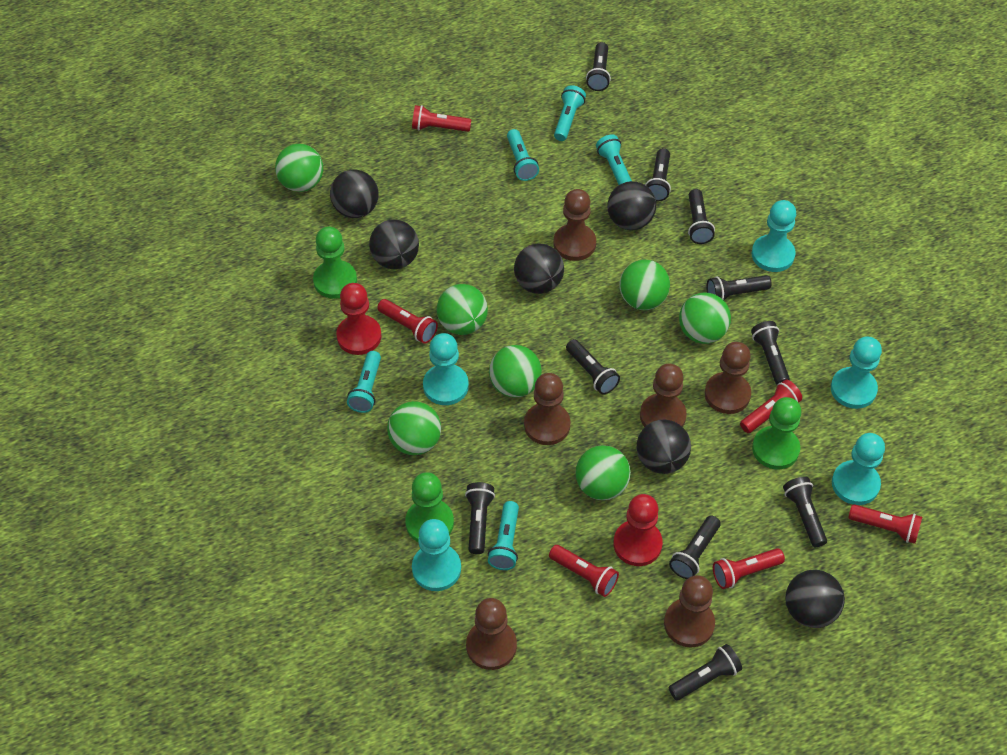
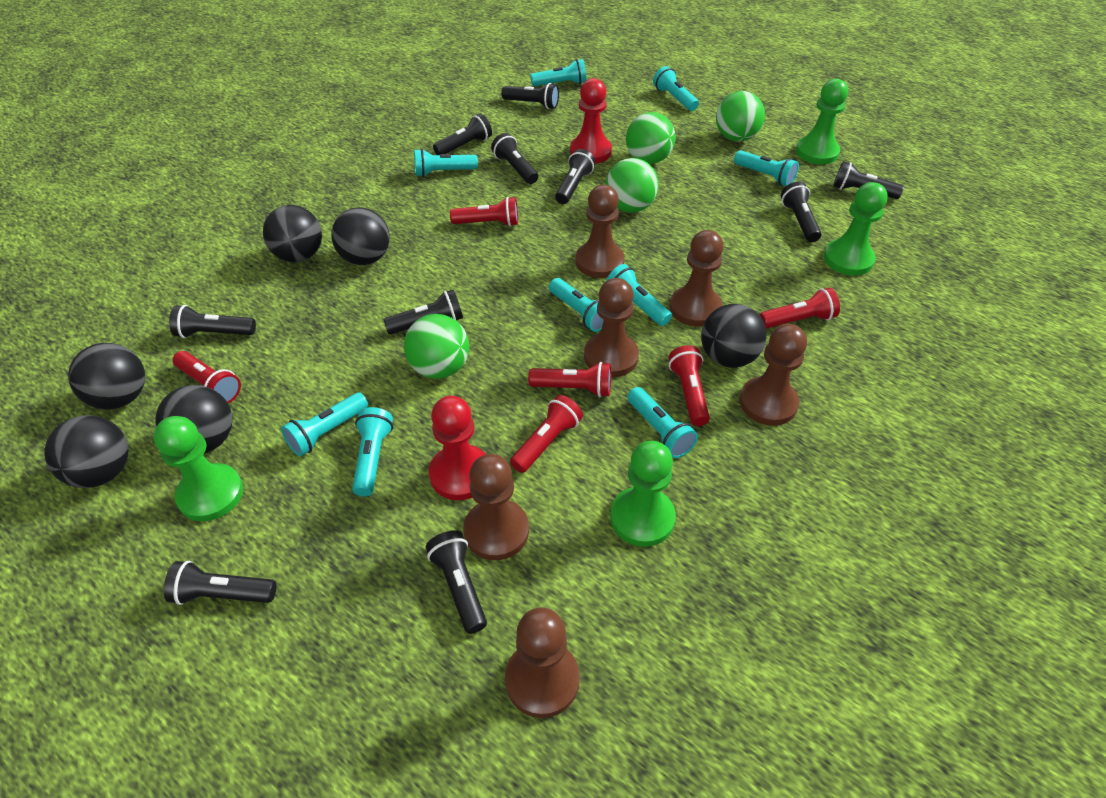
green ball: 7 -> 4
green pawn: 3 -> 4
turquoise flashlight: 5 -> 9
turquoise pawn: 5 -> 0

